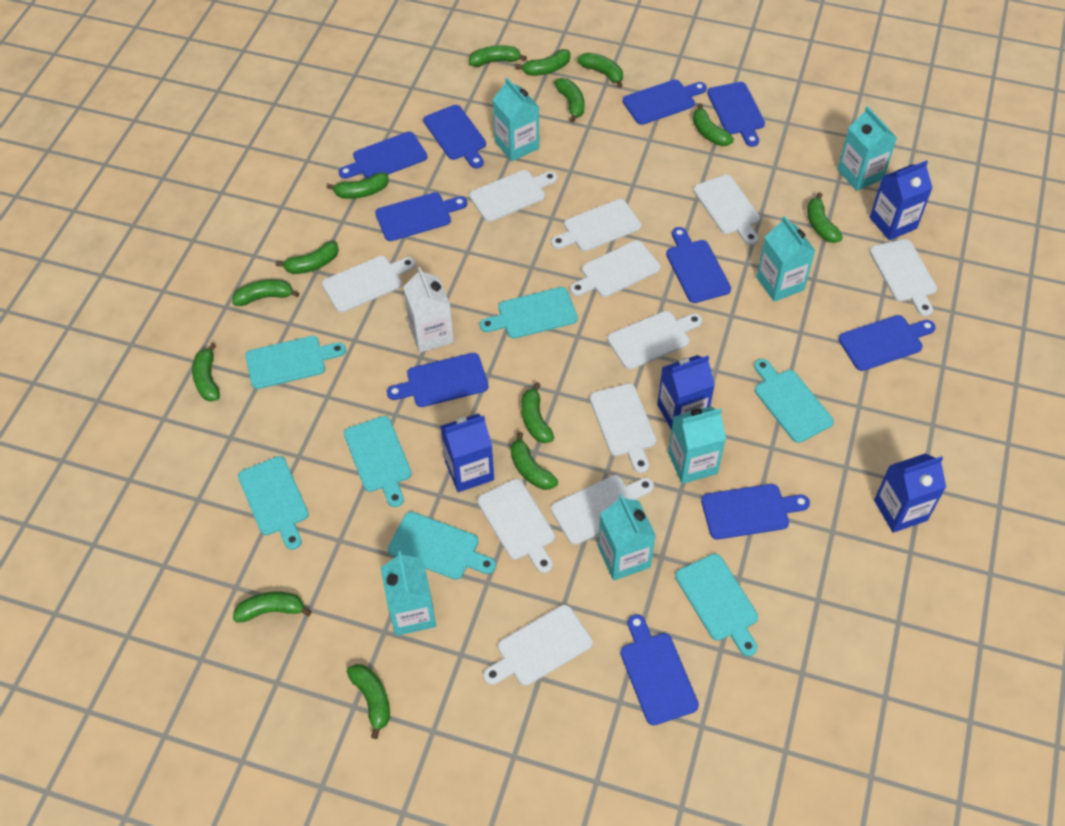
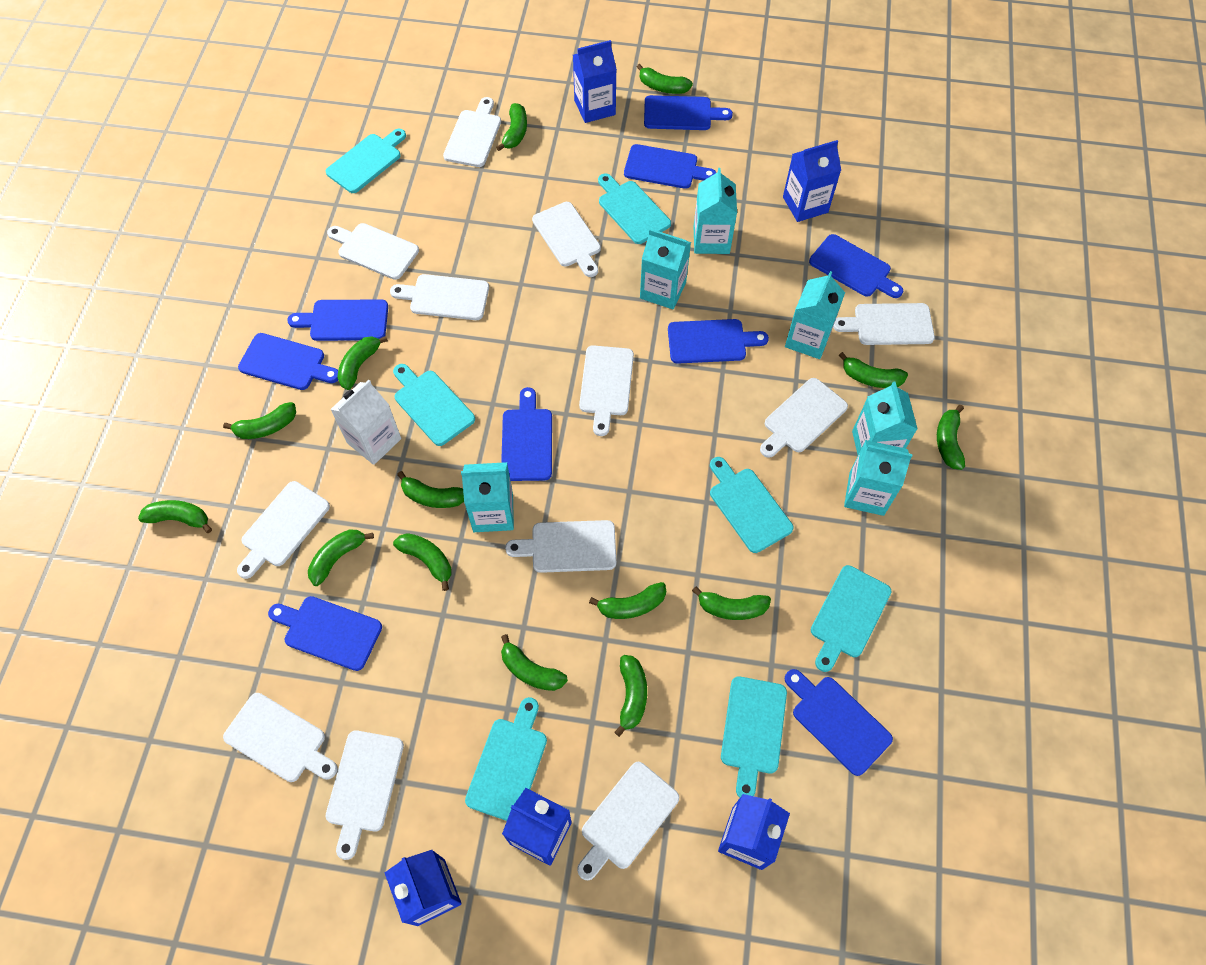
blue carton: 4 -> 5
blue cutting board: 10 -> 9
white cutting board: 11 -> 12

